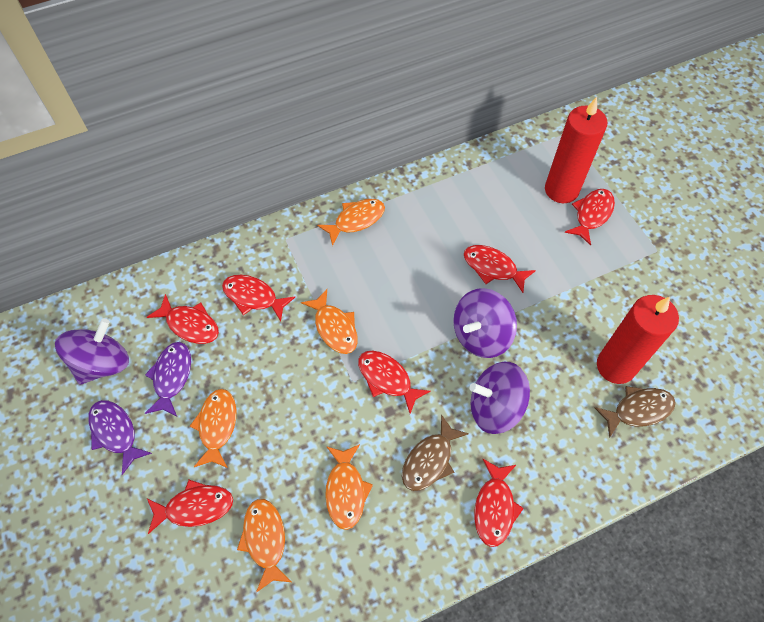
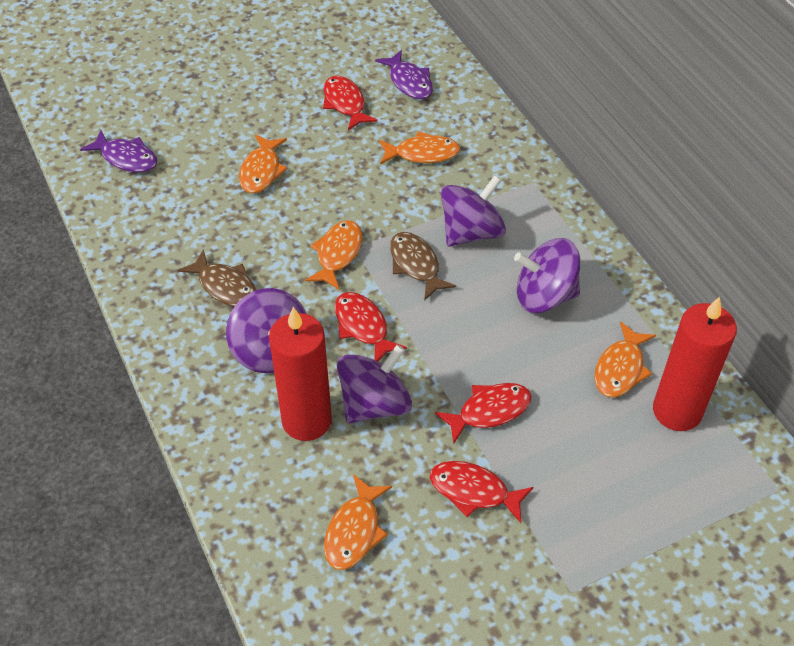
purple spinning top: 3 -> 4
red fish: 7 -> 4

